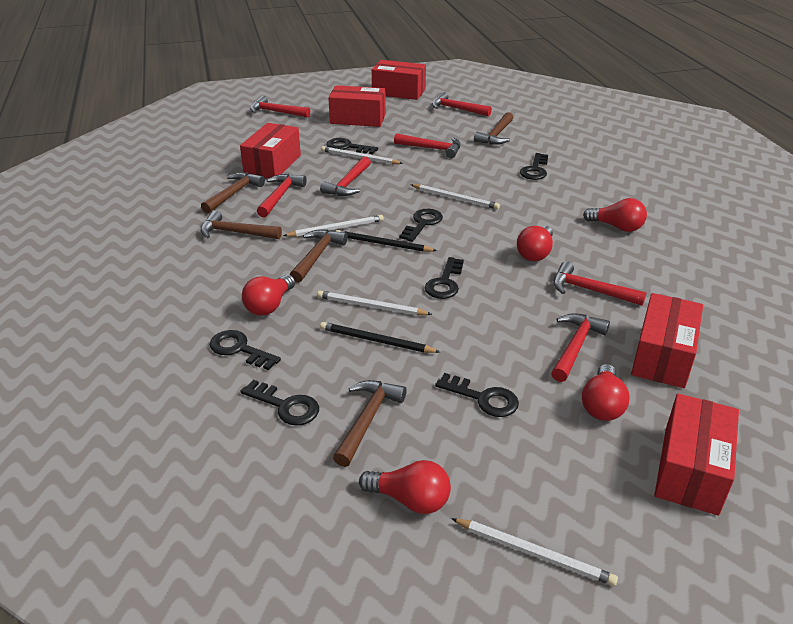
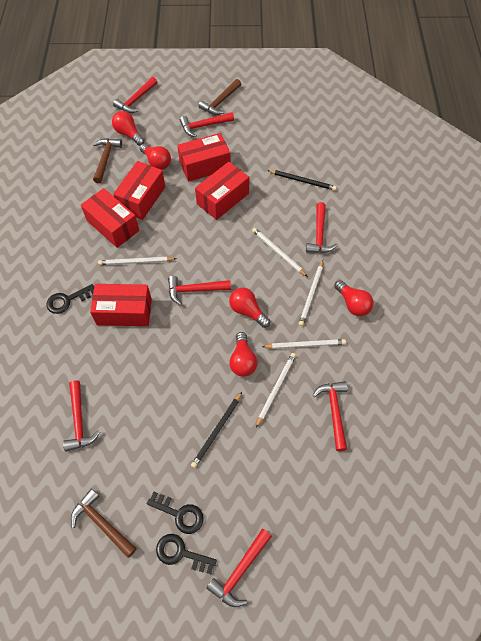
black key: 7 -> 3
brown hammer: 5 -> 3

